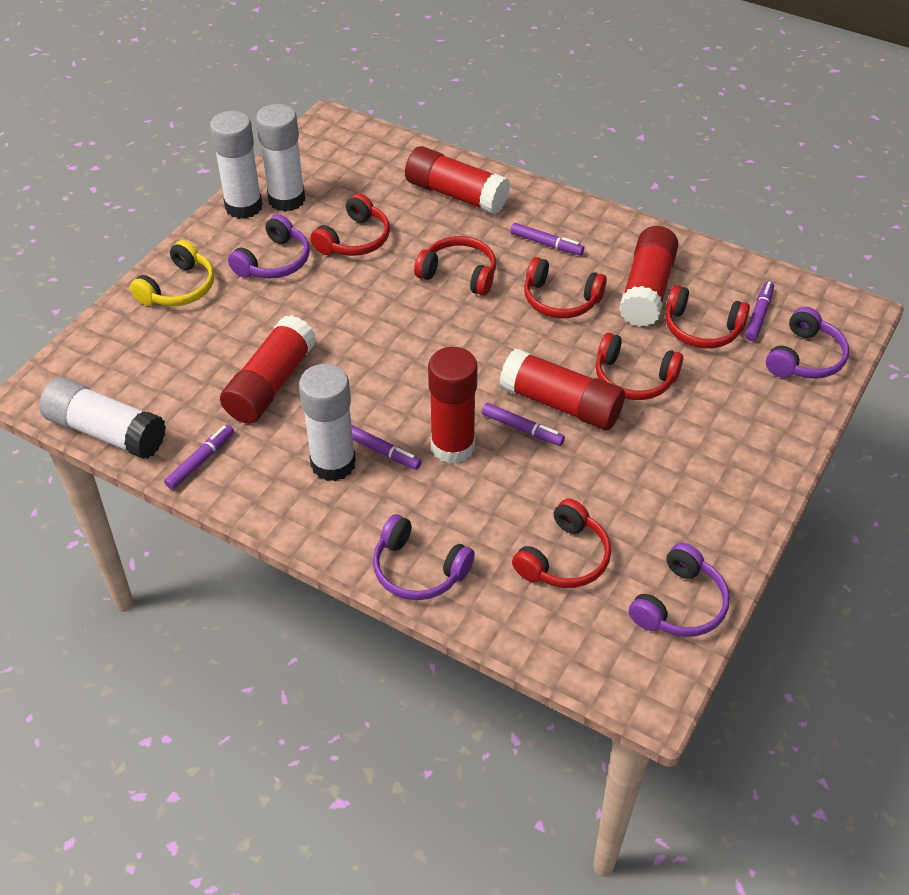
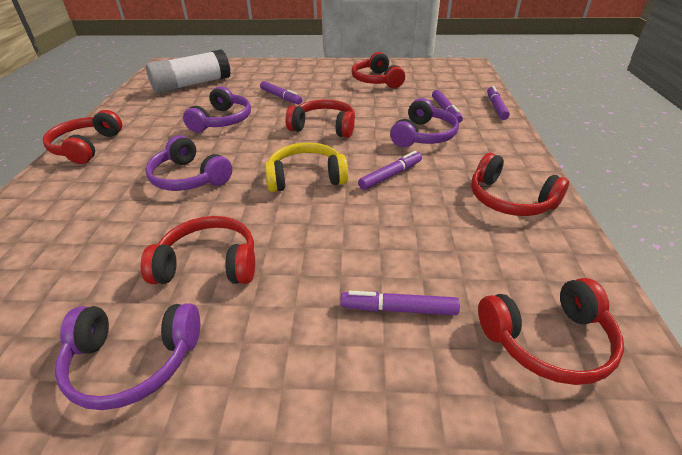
red glue stick: 5 -> 0
white glue stick: 4 -> 1

